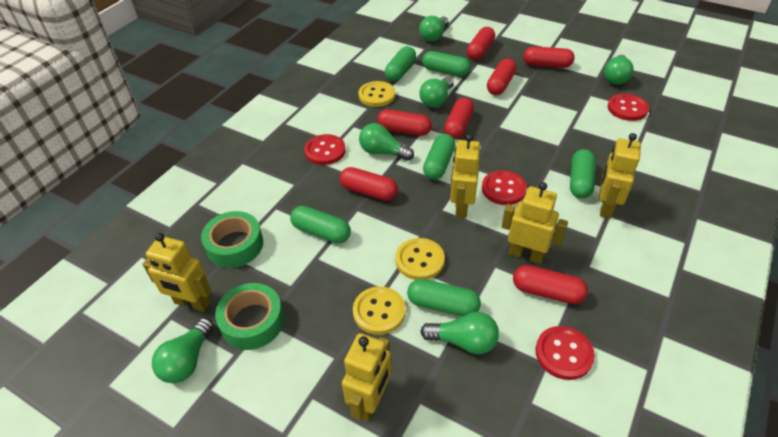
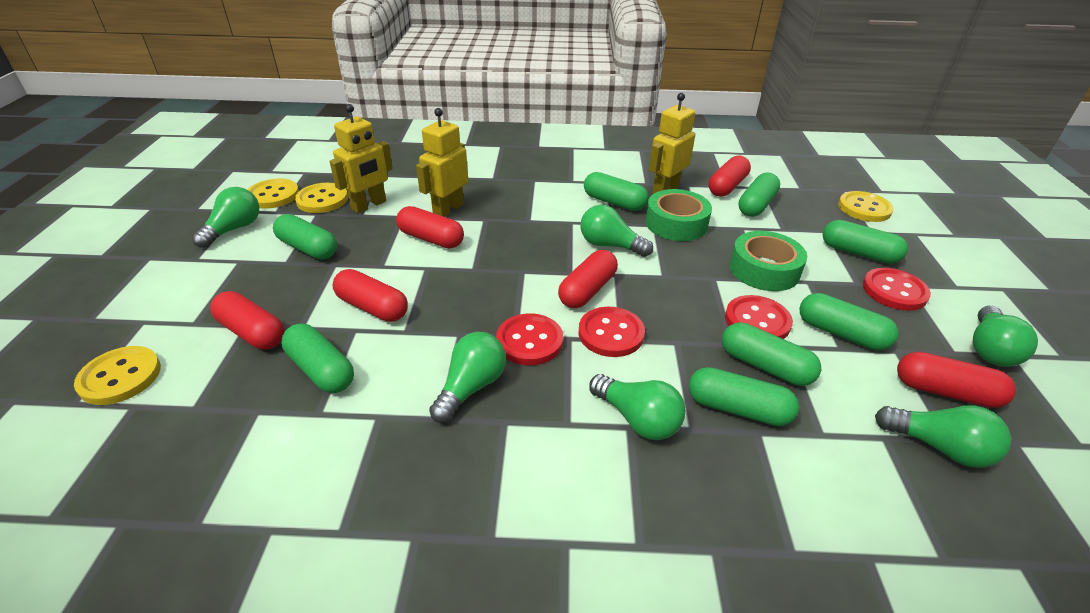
green capsule: 6 -> 8
red capsule: 7 -> 6
yellow button: 3 -> 4
yellow robot: 5 -> 3

